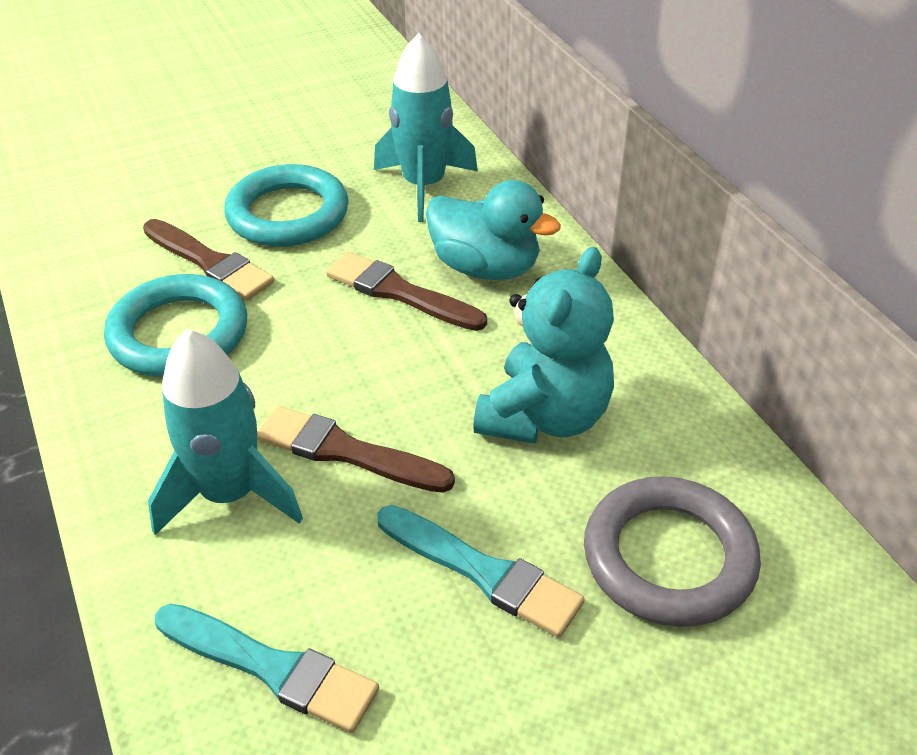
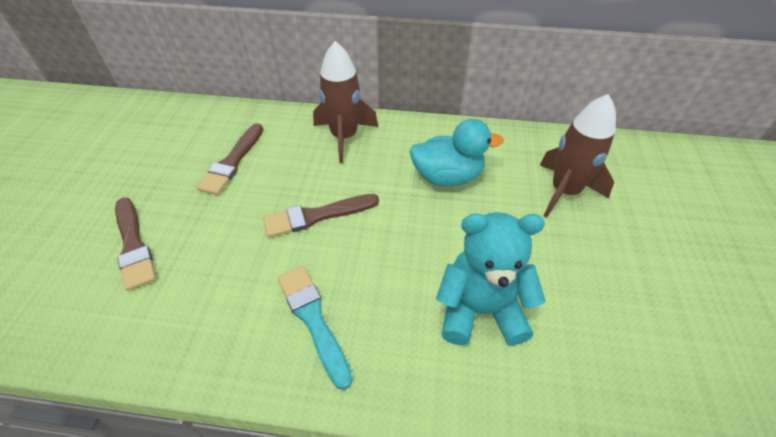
brown rocket: 0 -> 2
grey ring: 1 -> 0
turquoise brush: 2 -> 1
turquoise ring: 2 -> 0
turquoise rocket: 2 -> 0

